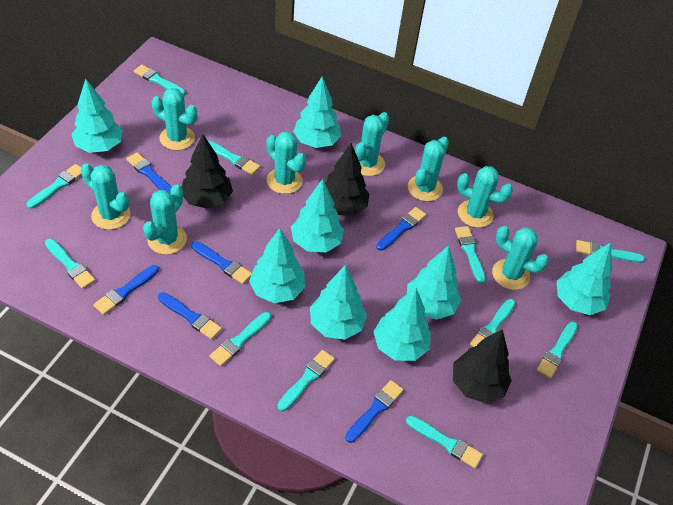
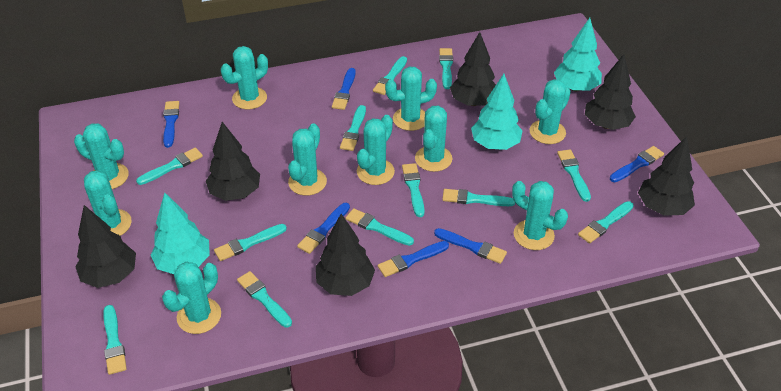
black tree: 3 -> 6
turquoise brush: 11 -> 12
turquoise cactus: 8 -> 10
turquoise tree: 8 -> 3

